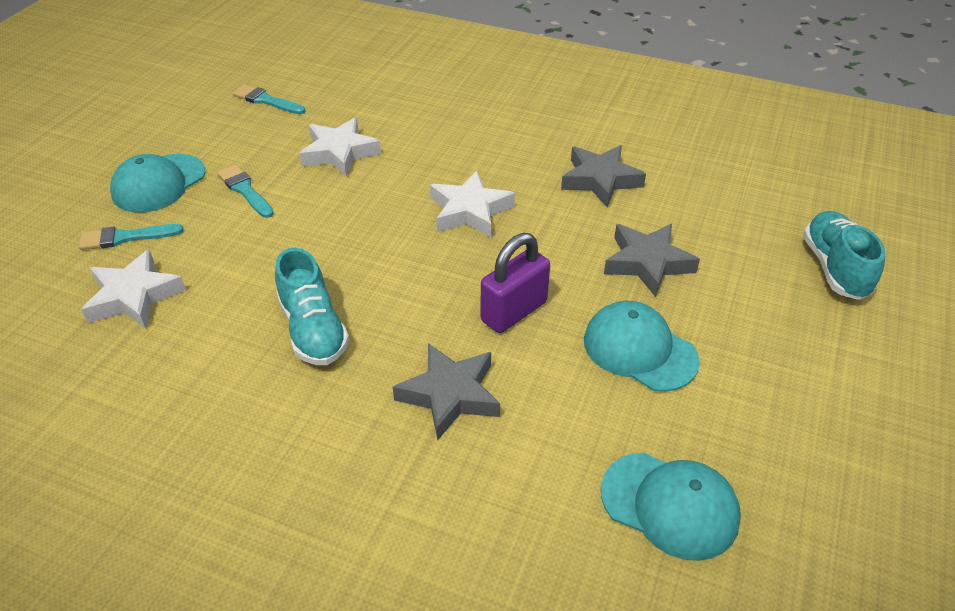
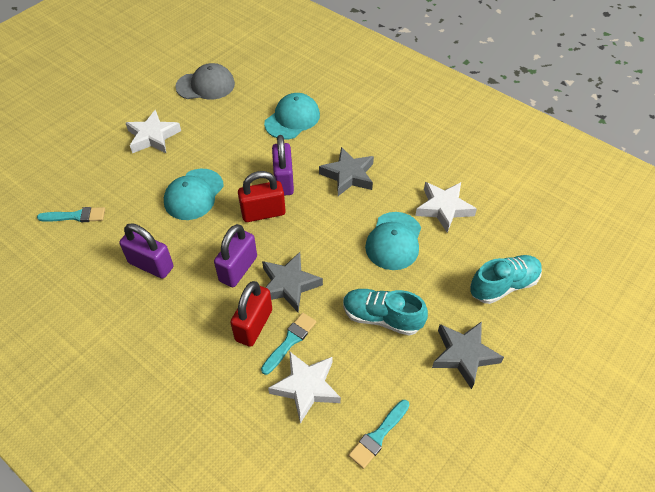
grey cap: 0 -> 1
purple padlock: 1 -> 3
red padlock: 0 -> 2

